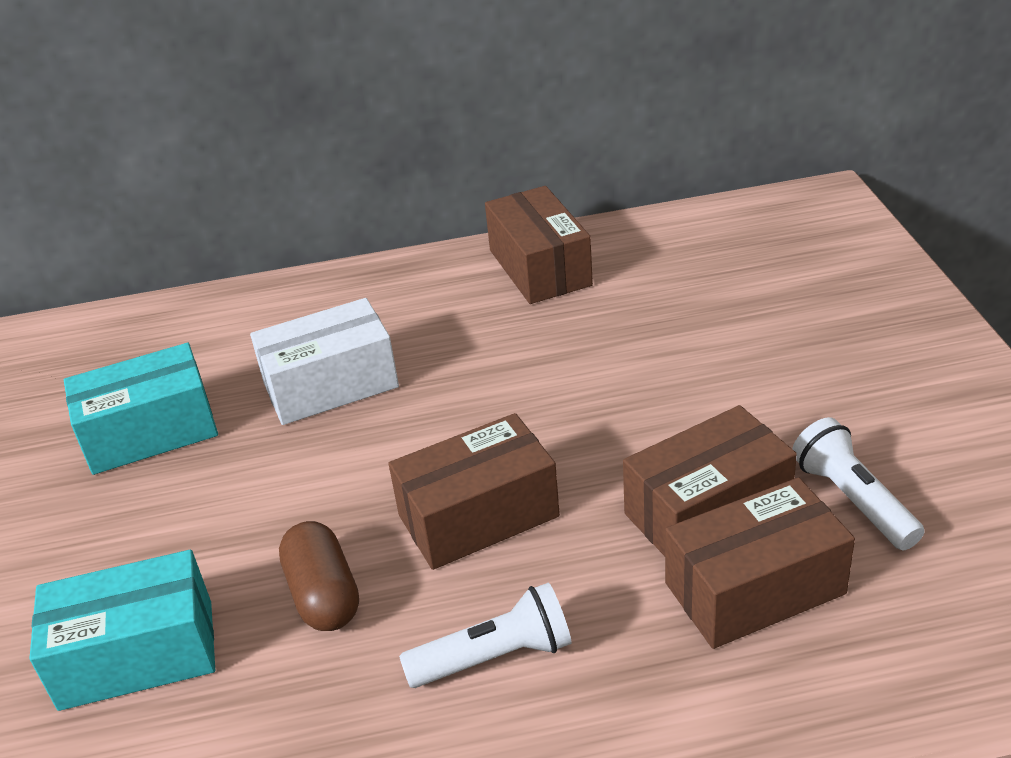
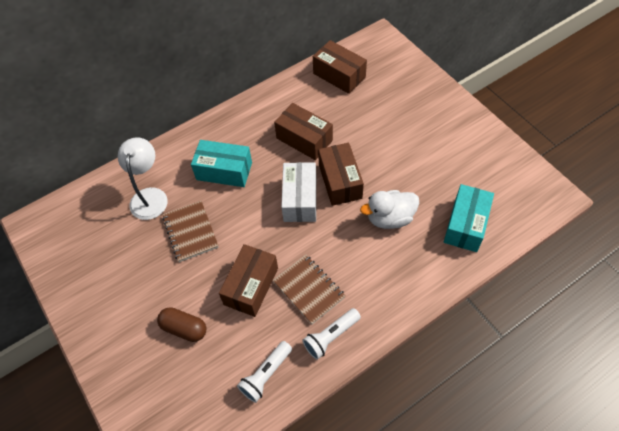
brown notebook: 0 -> 2
white duck: 0 -> 1
white lamp: 0 -> 1

